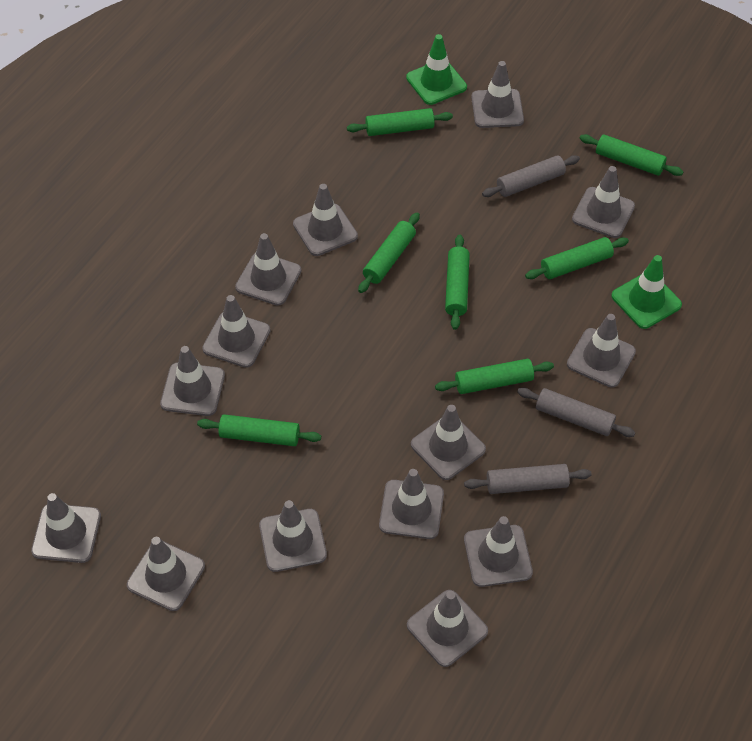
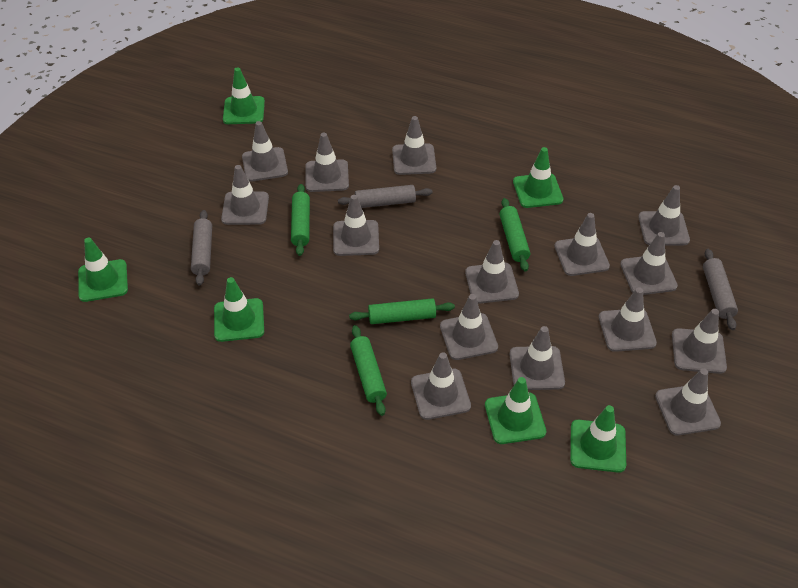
green rolling pin: 7 -> 4
green traffic cone: 2 -> 6
grey traffic cone: 14 -> 15

